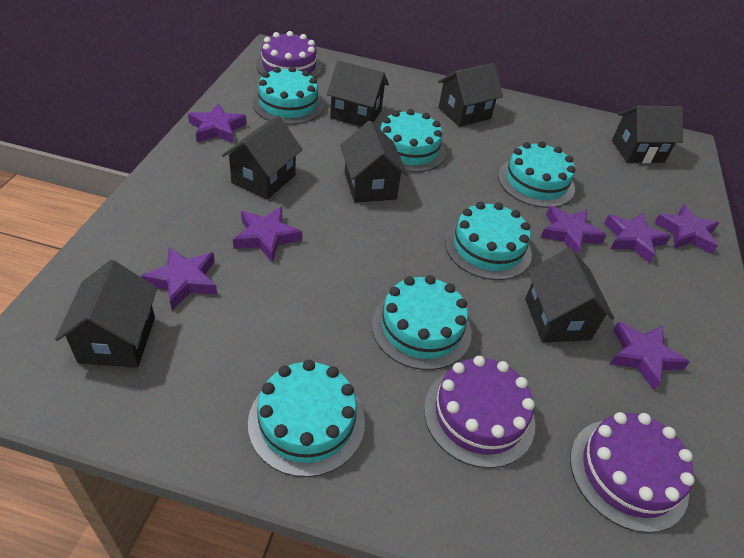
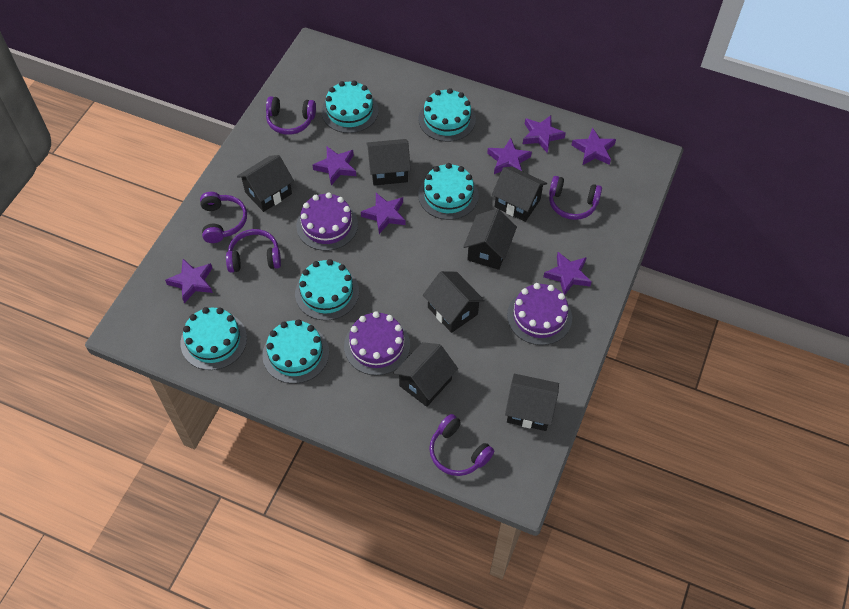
purple headphones: 0 -> 5

